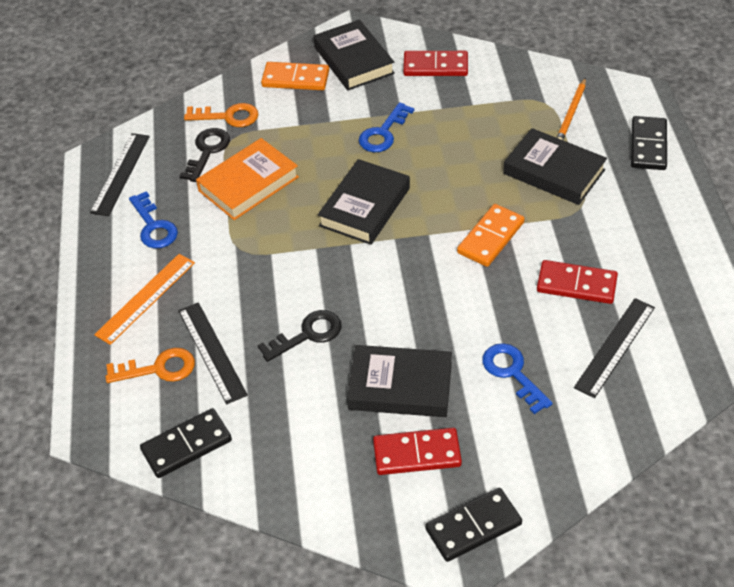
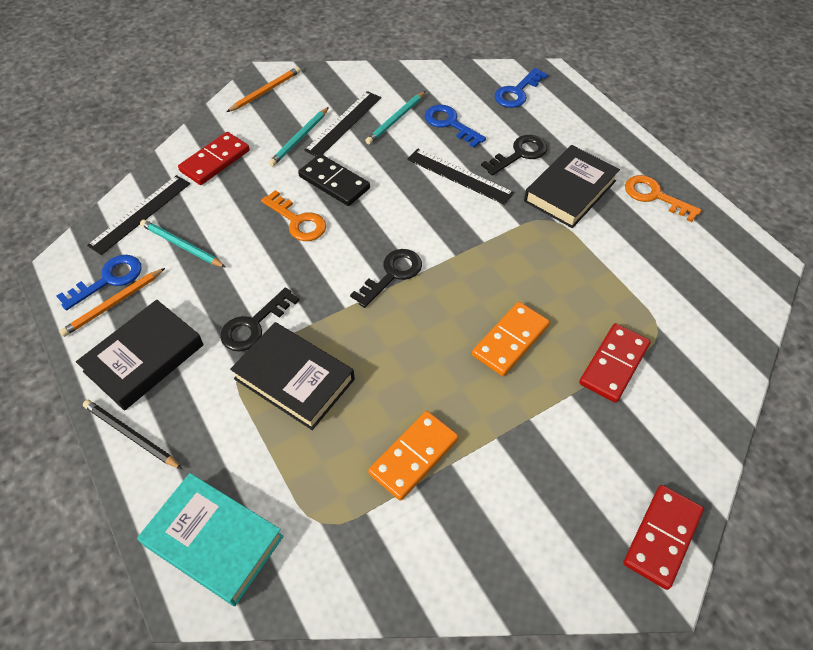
black book: 4 -> 3
black domino: 3 -> 1
black key: 2 -> 3
black pencil: 0 -> 1
orange book: 1 -> 0
orange pencil: 1 -> 2
orange ruler: 1 -> 0
turquoise book: 0 -> 1
turquoise pencil: 0 -> 3

